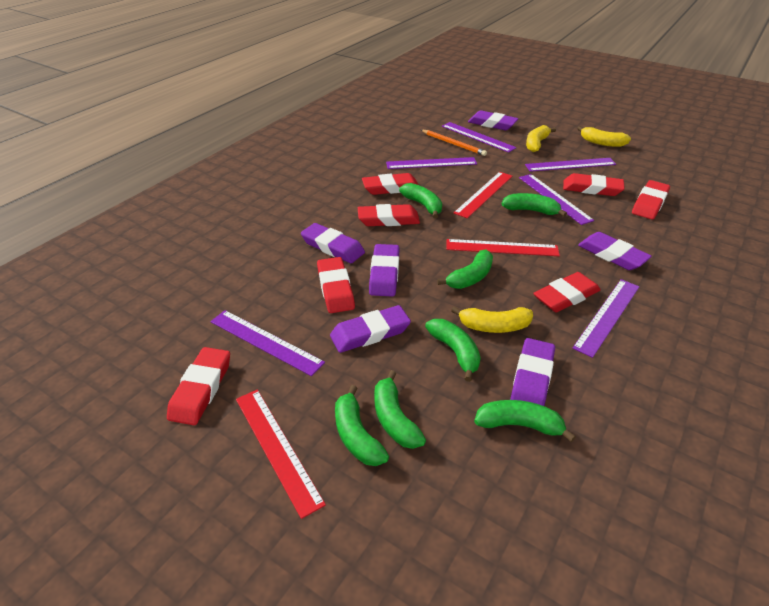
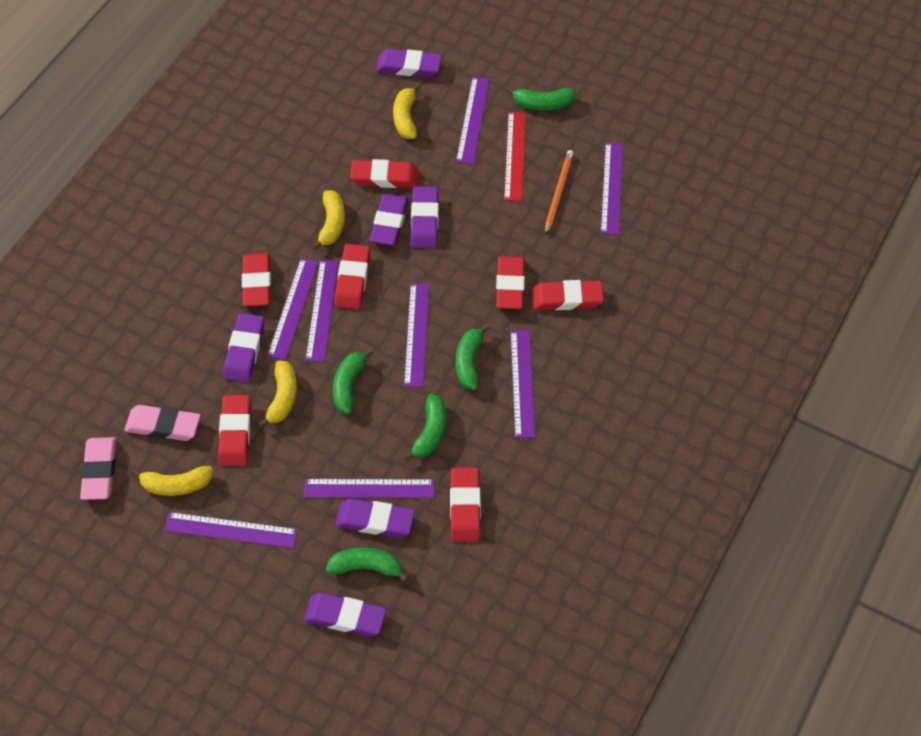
green banana: 7 -> 5
pink eraser: 0 -> 2
purple ruler: 6 -> 8
red ruler: 3 -> 1
yellow banana: 3 -> 4

